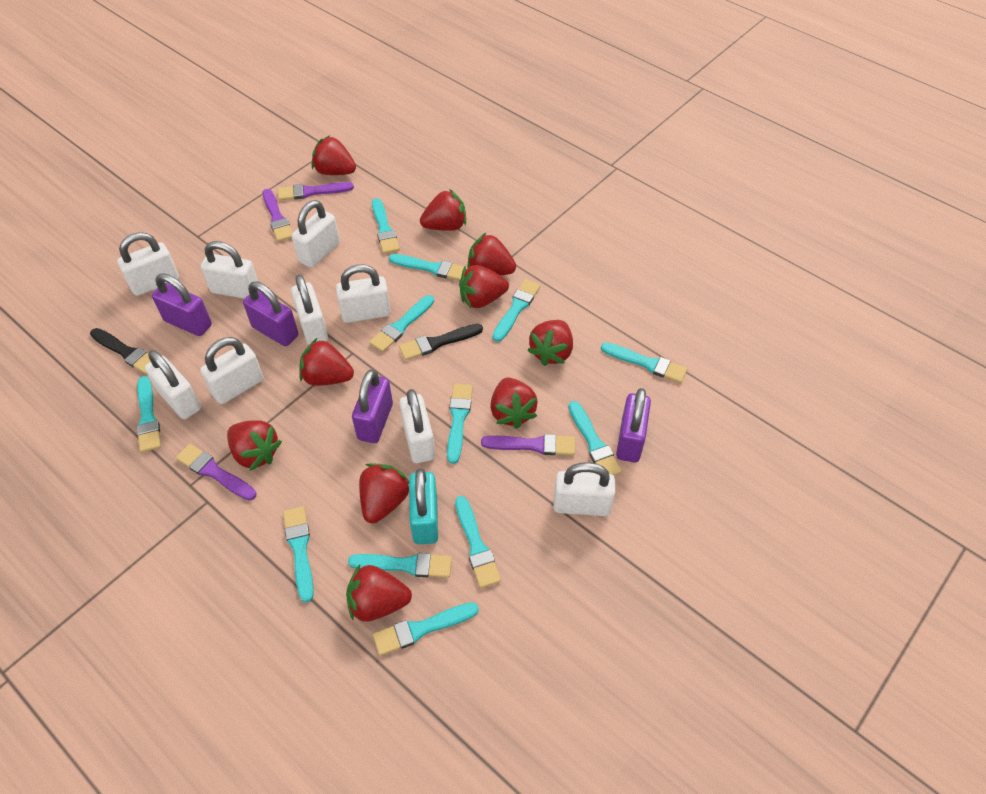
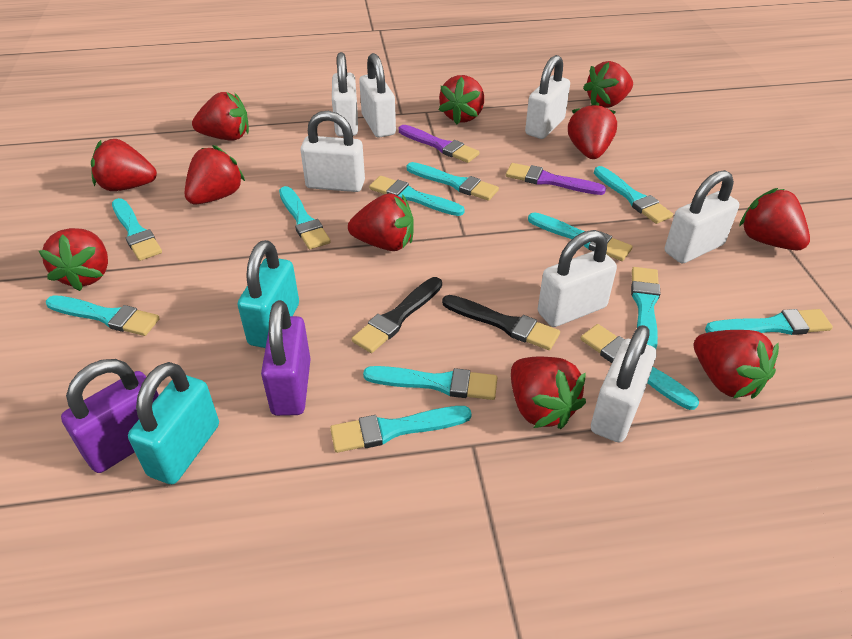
purple brush: 4 -> 2
purple padlock: 4 -> 2
red strawberry: 10 -> 11
turquoise padlock: 1 -> 2
white padlock: 9 -> 7

